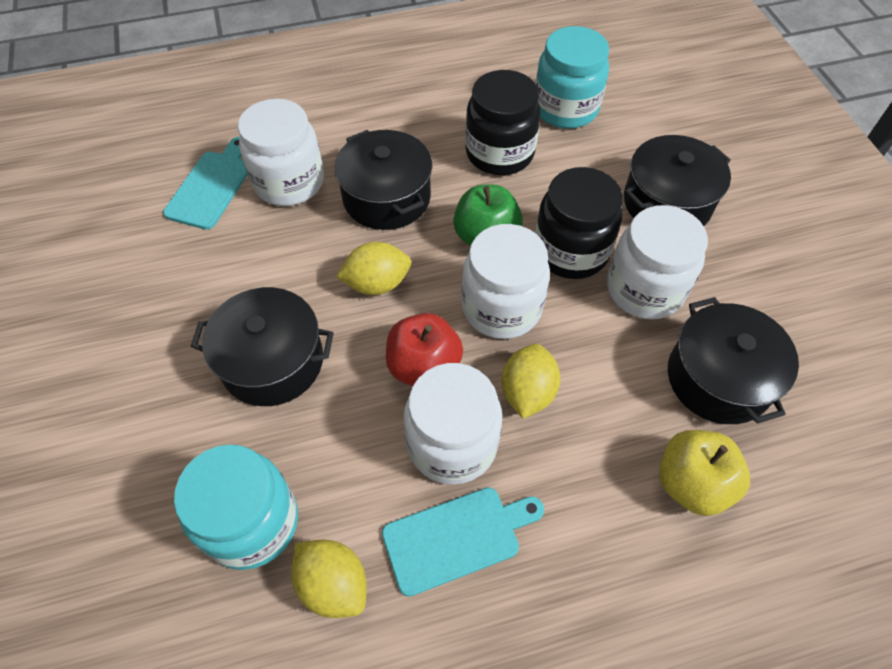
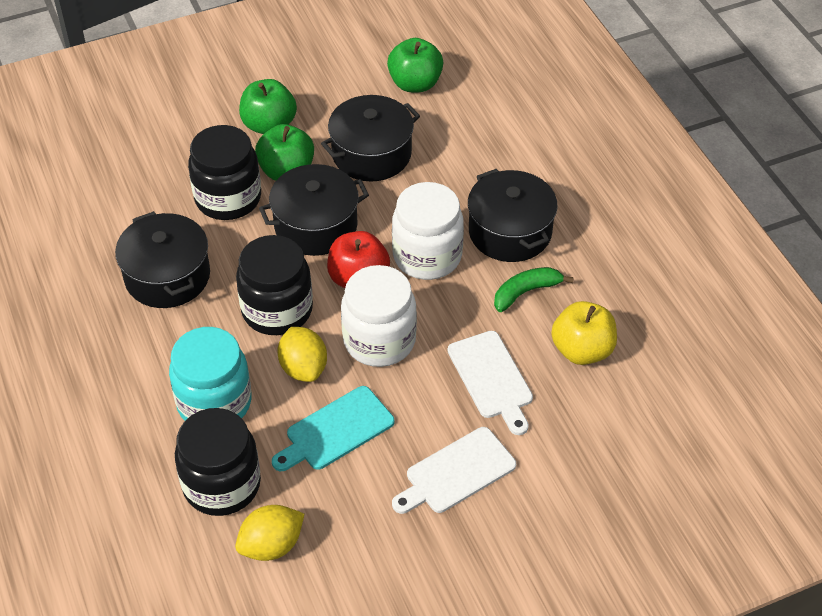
black jar: 2 -> 3
green apple: 1 -> 3
green banana: 0 -> 1
turquoise cutting board: 2 -> 1
turquoise jar: 2 -> 1
white cutting board: 0 -> 2
white jar: 4 -> 2
yellow lemon: 3 -> 2

